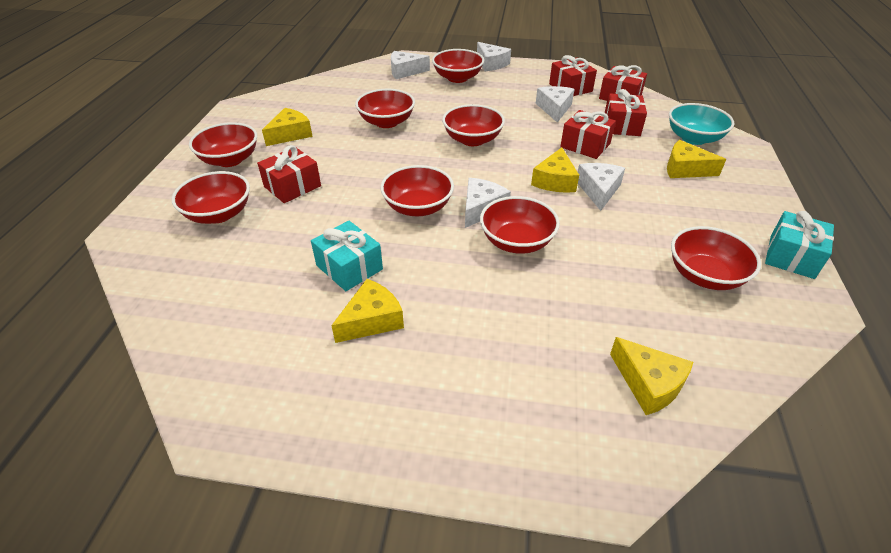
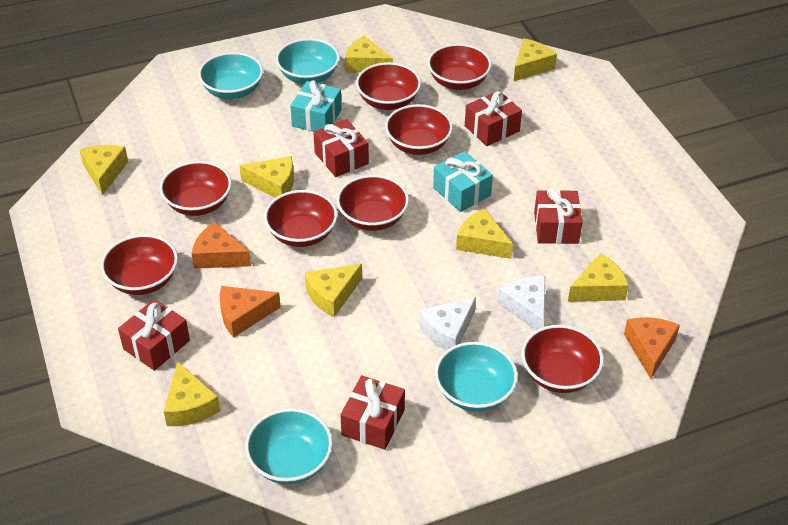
orange cheese: 0 -> 3
turquoise bowl: 1 -> 4
white cheese: 5 -> 2
yellow cheese: 5 -> 8

